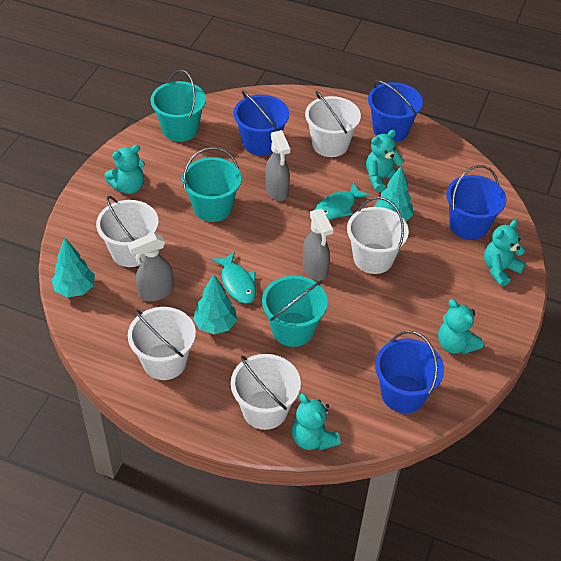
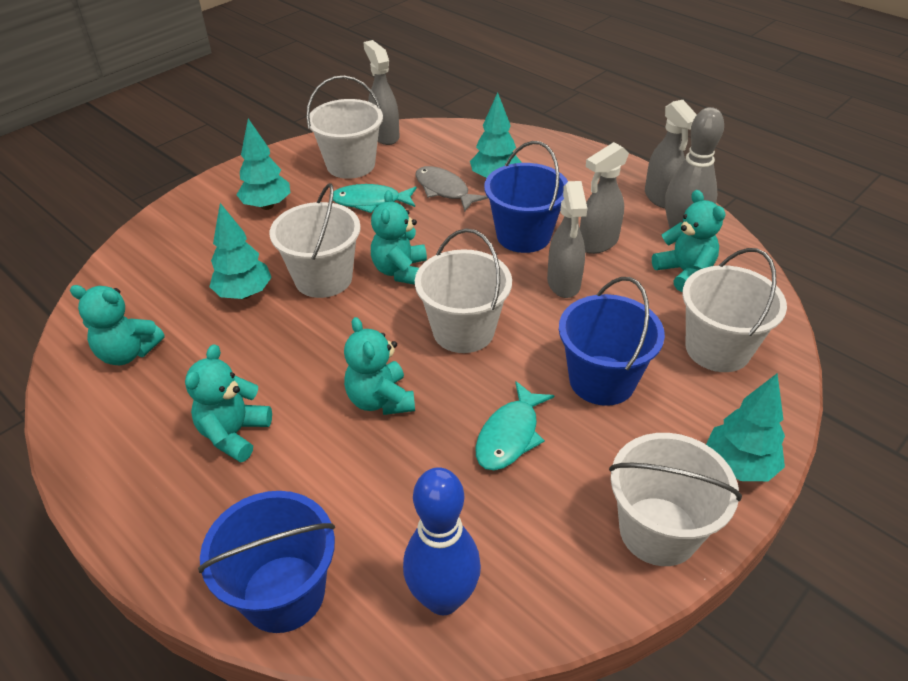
blue bowling pin: 0 -> 1
blue bucket: 4 -> 3
grey bowling pin: 0 -> 1
grey fish: 0 -> 1
grey spray bottle: 3 -> 4
turquoise bucket: 3 -> 0
turquoise tree: 3 -> 4

